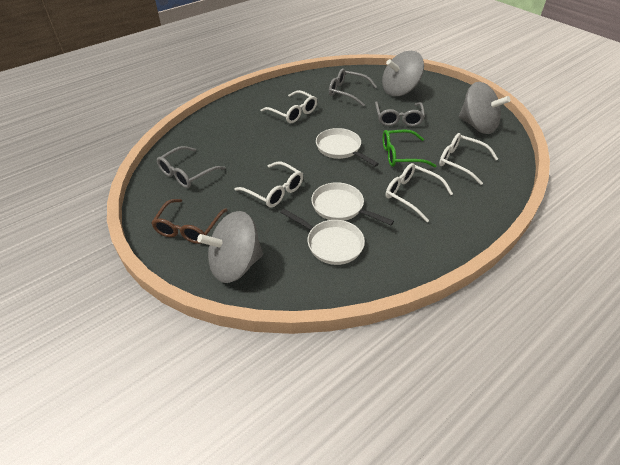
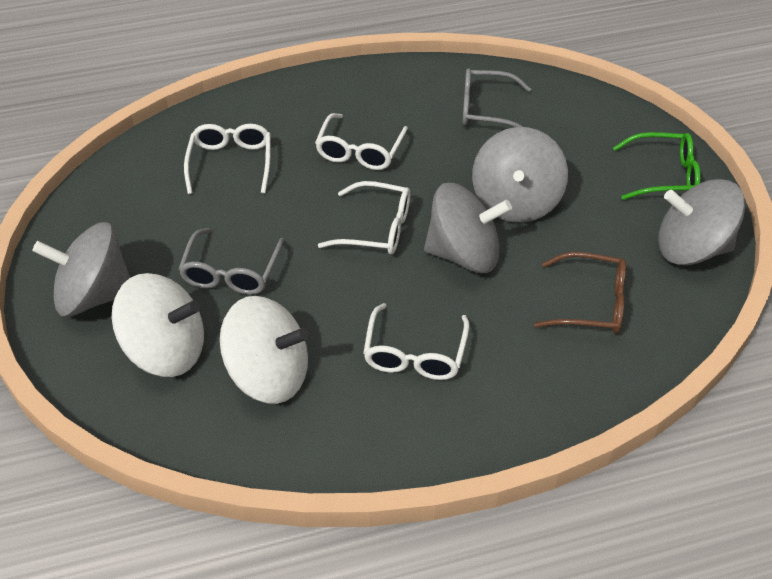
grey glasses: 3 -> 2
grey spinning top: 3 -> 4
white pan: 3 -> 0
white spinning top: 0 -> 2

